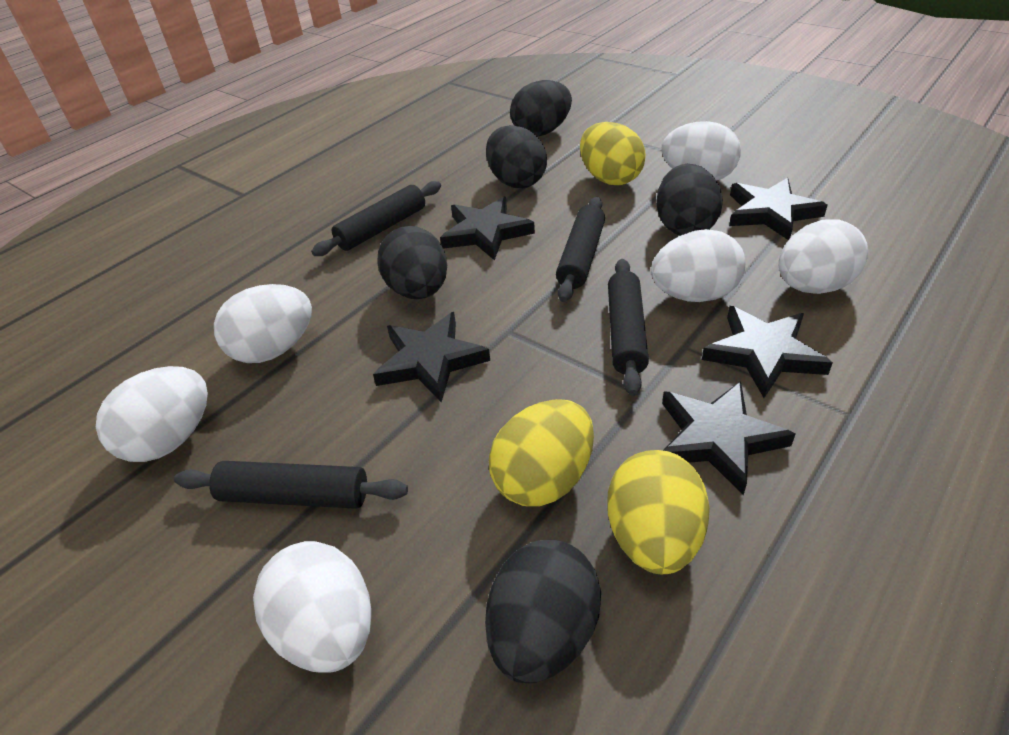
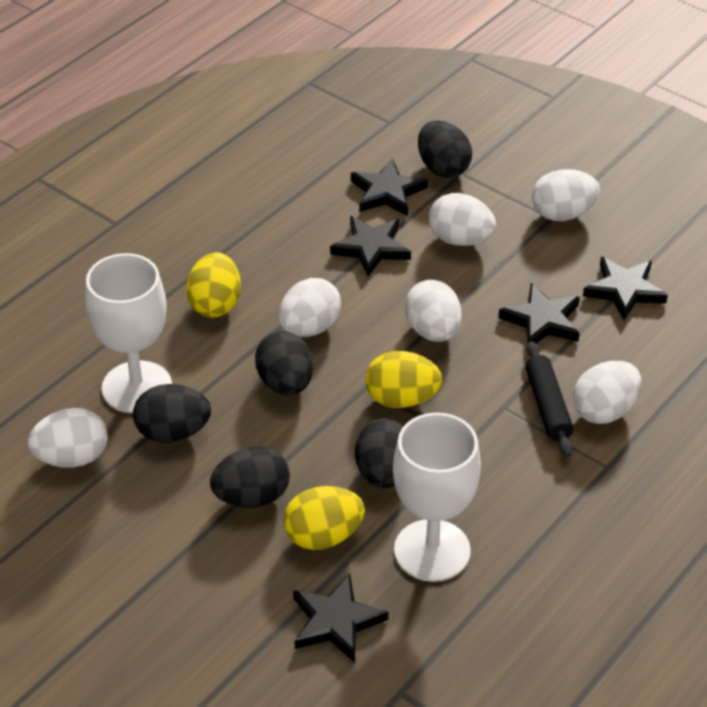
black rolling pin: 4 -> 1
white goblet: 0 -> 2

